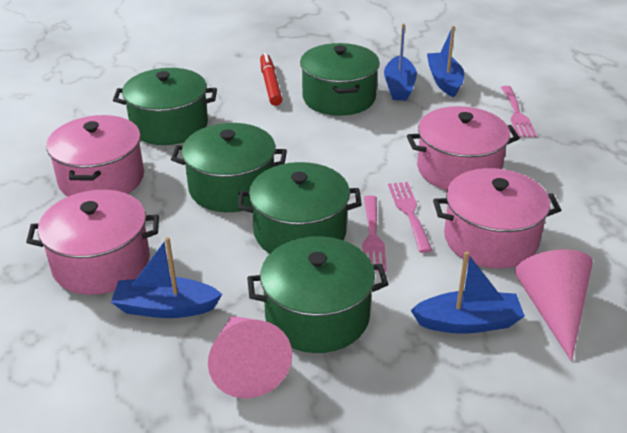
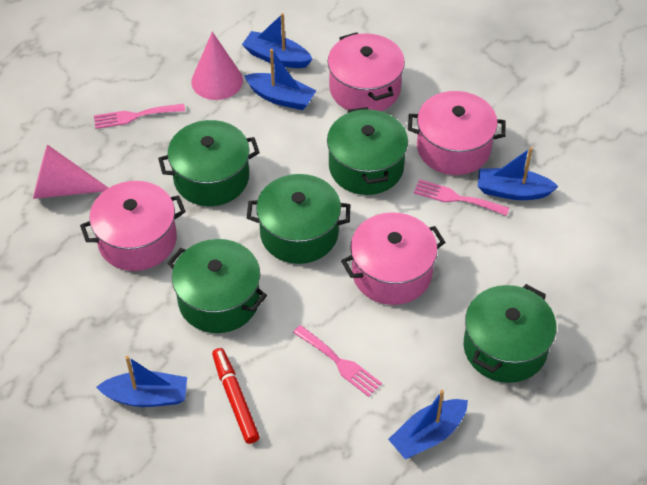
blue boat: 4 -> 5

